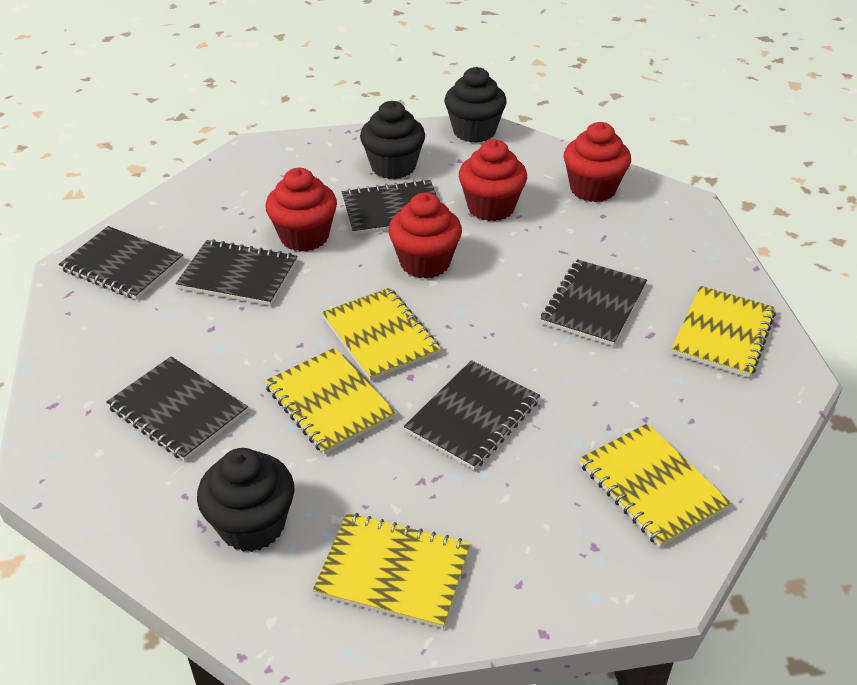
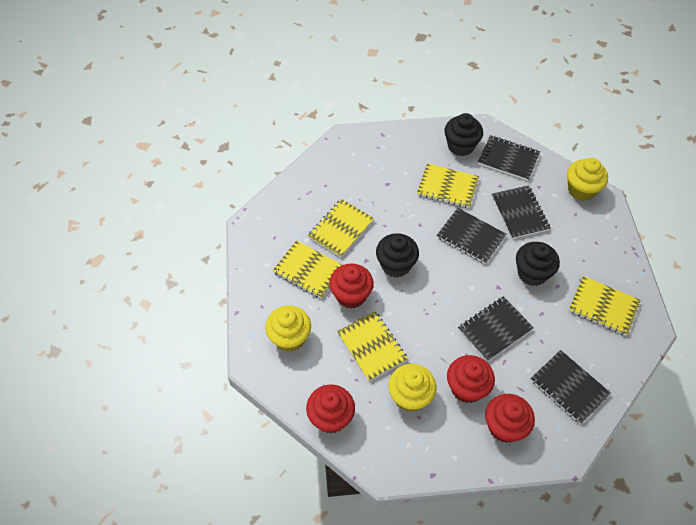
black notebook: 6 -> 5
yellow cupcake: 0 -> 3

